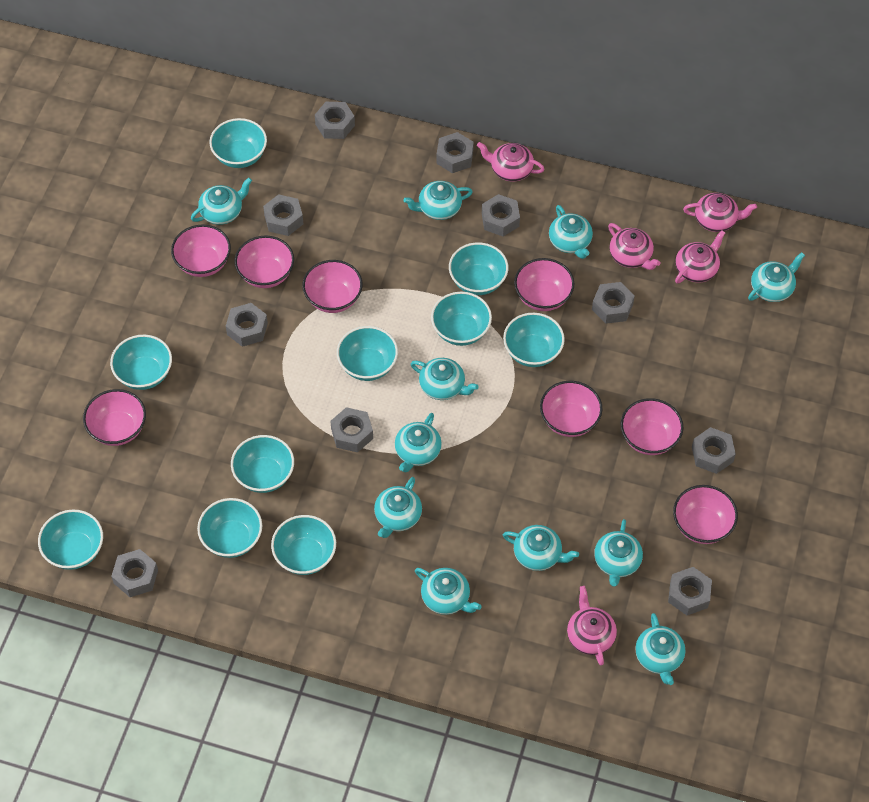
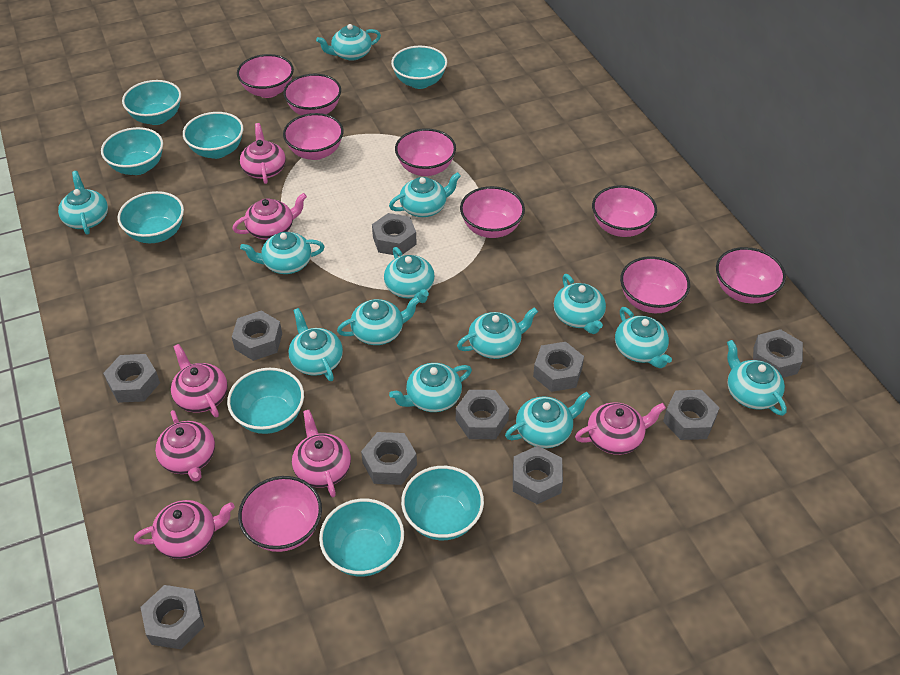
pink bowl: 8 -> 9
pink teapot: 5 -> 7
turquoise bowl: 10 -> 8
turquoise teapot: 11 -> 13

